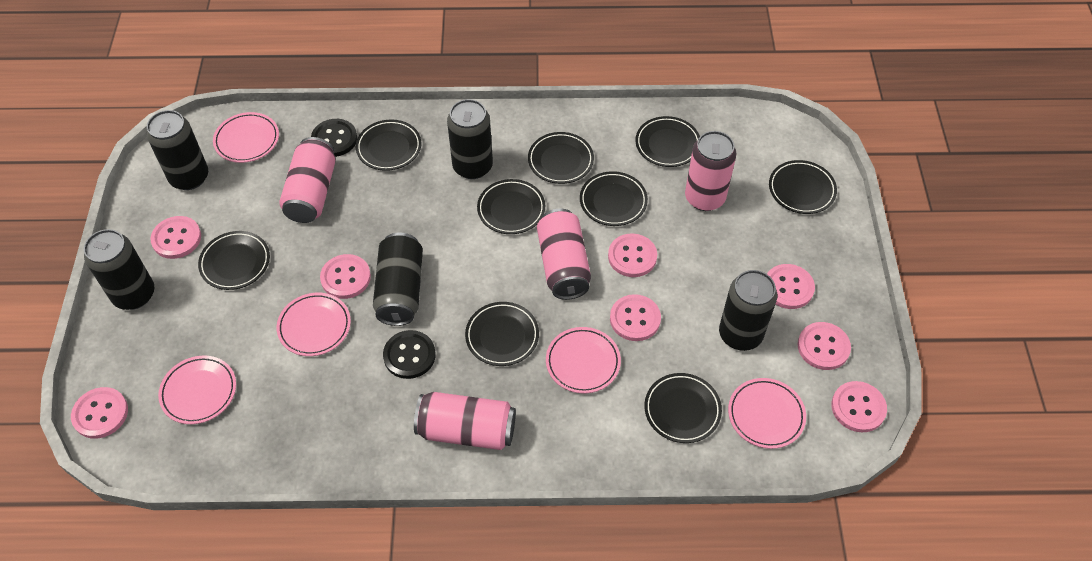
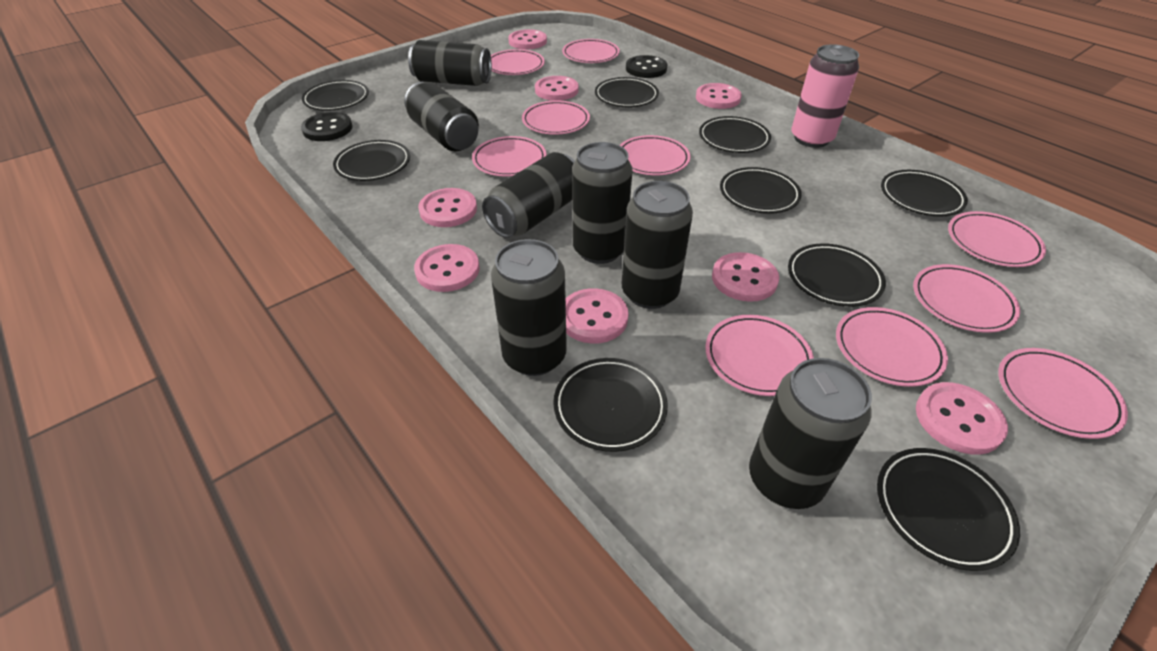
black can: 5 -> 7
pink can: 4 -> 1
pink plate: 5 -> 10

